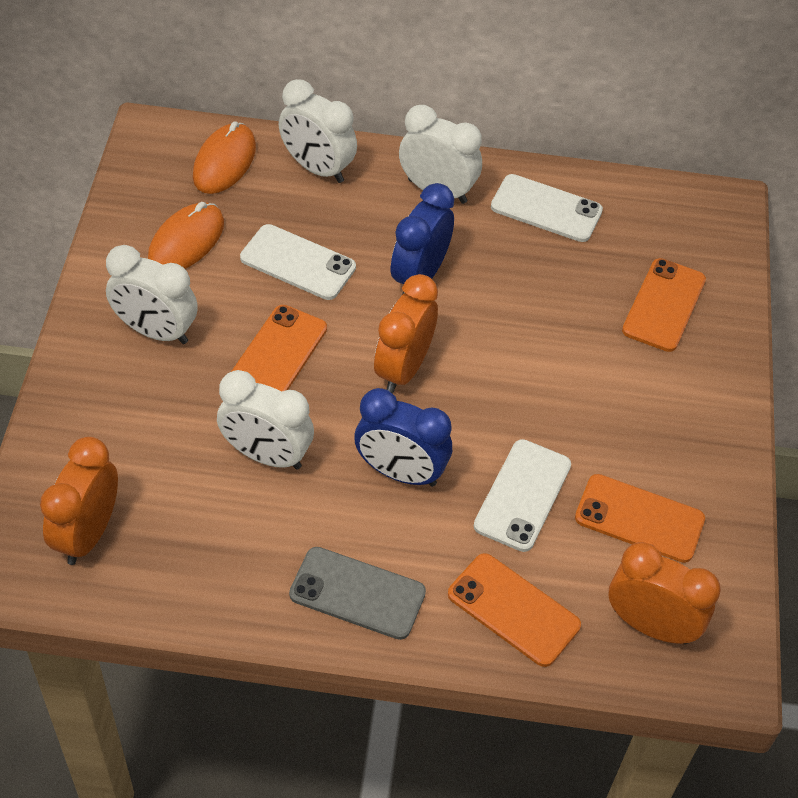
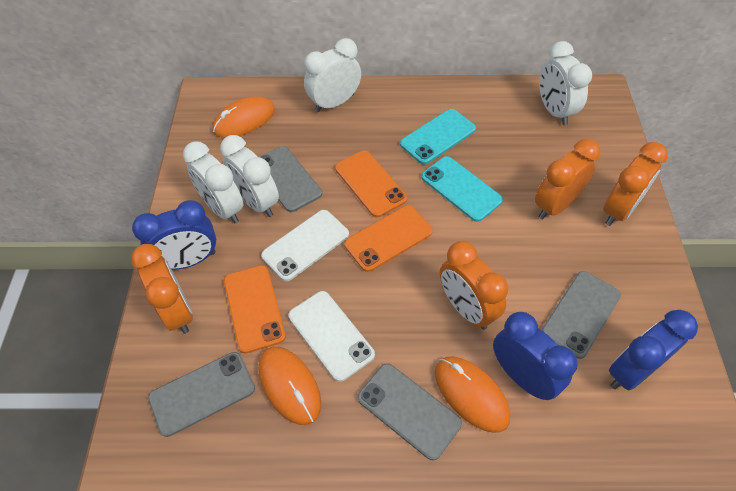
blue clock: 2 -> 3
grey phone: 1 -> 4
orange clock: 3 -> 4
orange mouse: 2 -> 3
orange phone: 4 -> 3
turquoise phone: 0 -> 2
white phone: 3 -> 2

